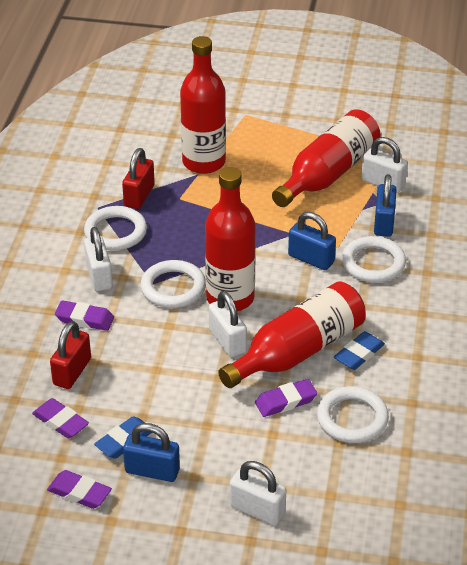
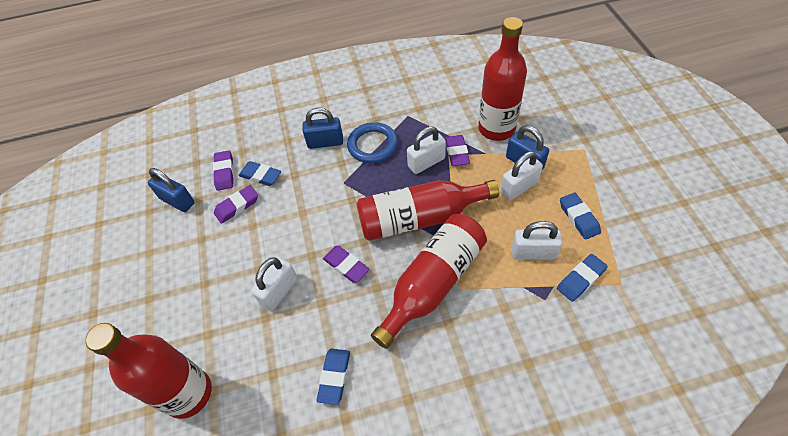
blue eraser: 2 -> 4
blue ring: 0 -> 1
red padlock: 2 -> 0
white ring: 4 -> 0

